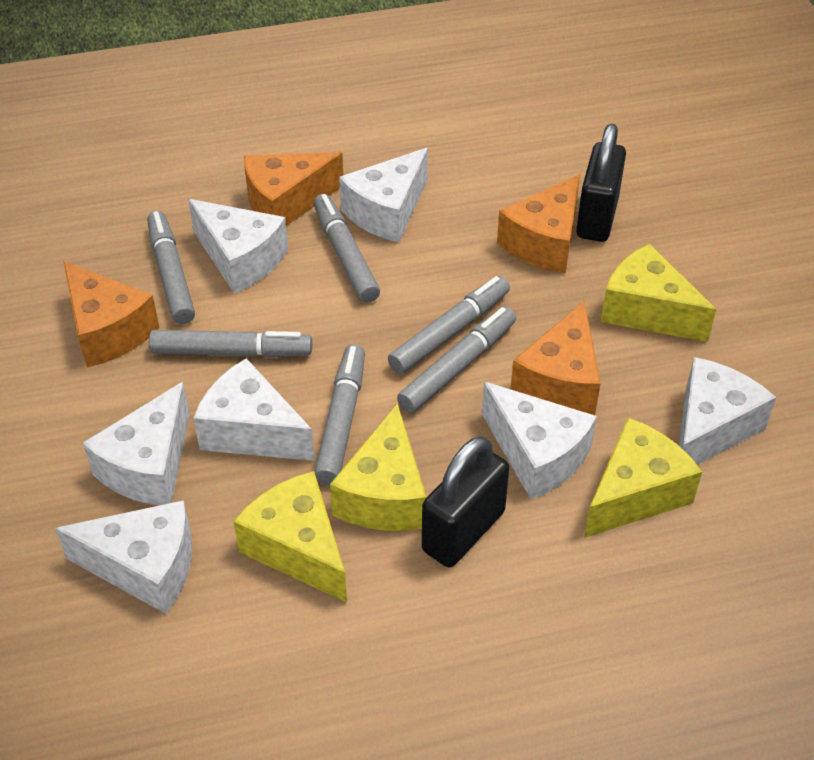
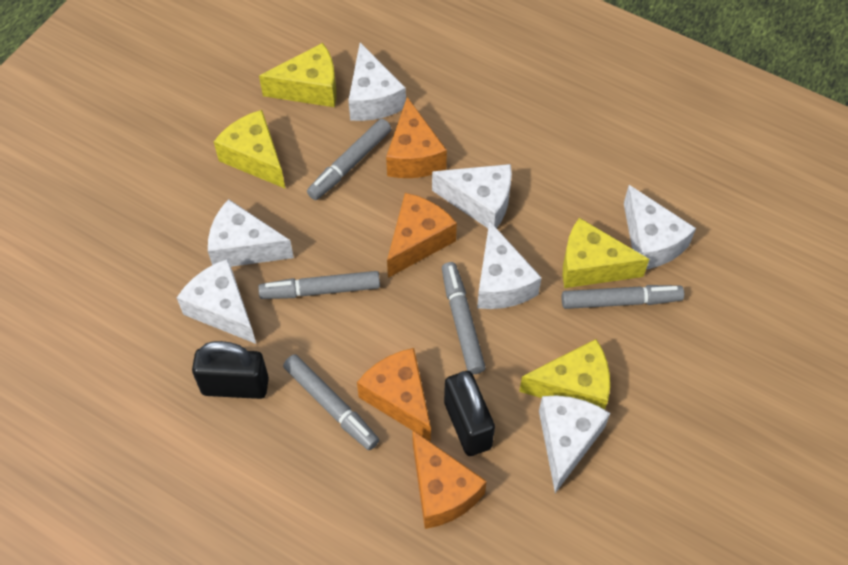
grey marker: 6 -> 5

